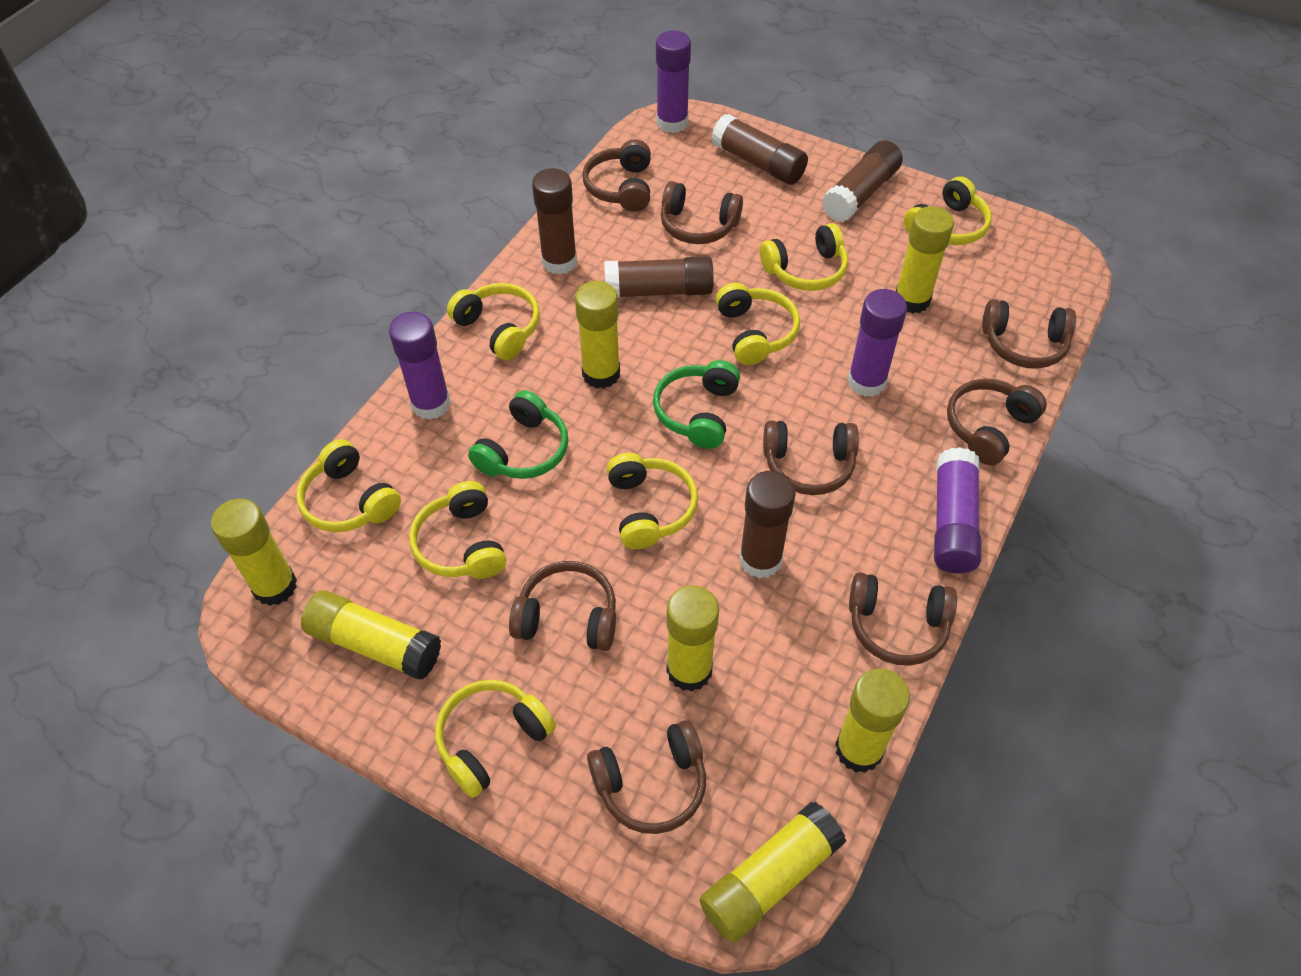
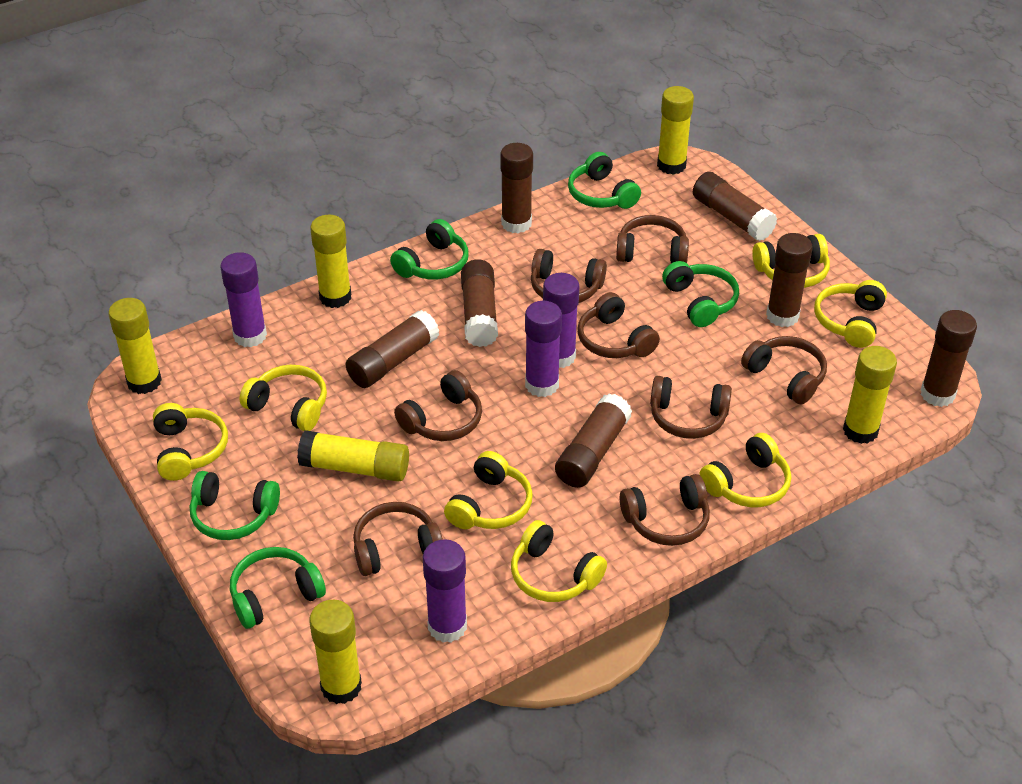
brown glue stick: 5 -> 7
green headphones: 2 -> 5
yellow glue stick: 7 -> 6
yellow headphones: 8 -> 7

